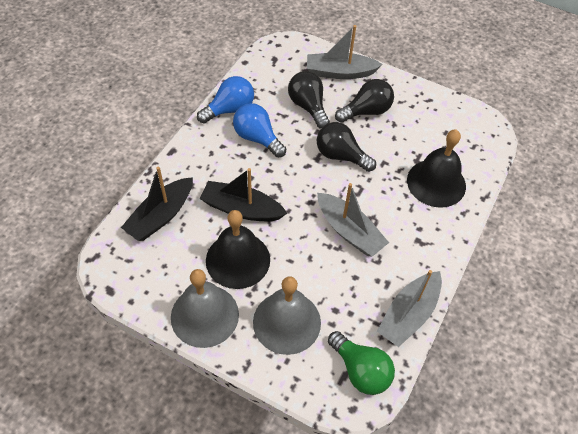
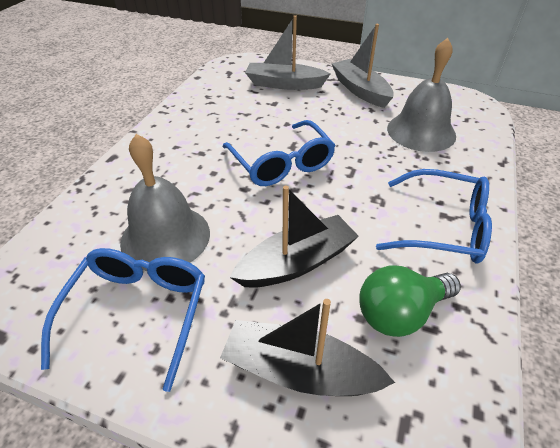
black bell: 2 -> 0
black light bulb: 3 -> 0
blue glasses: 0 -> 3
blue light bulb: 2 -> 0
grey boat: 3 -> 2

